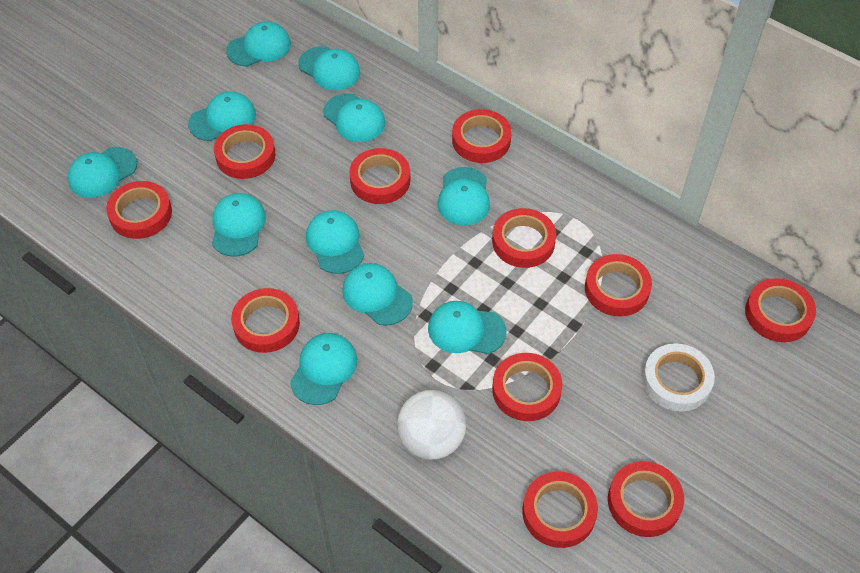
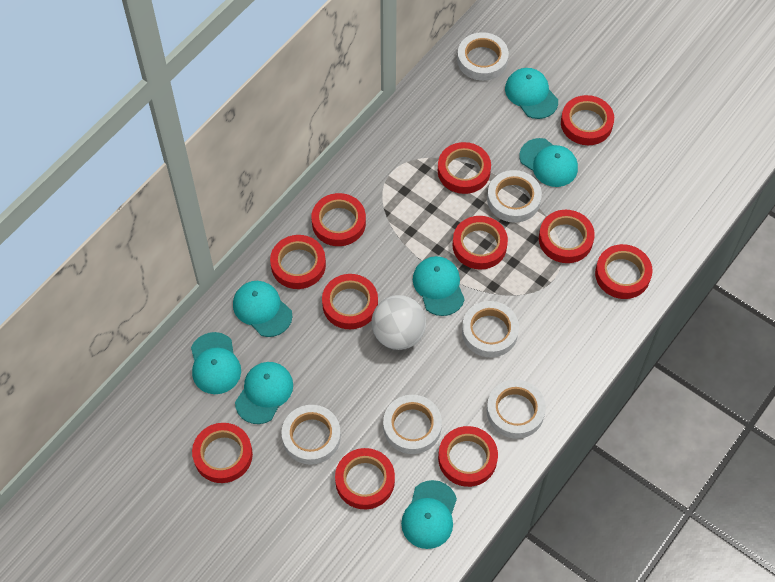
turquoise cap: 11 -> 7
white tape: 1 -> 6

